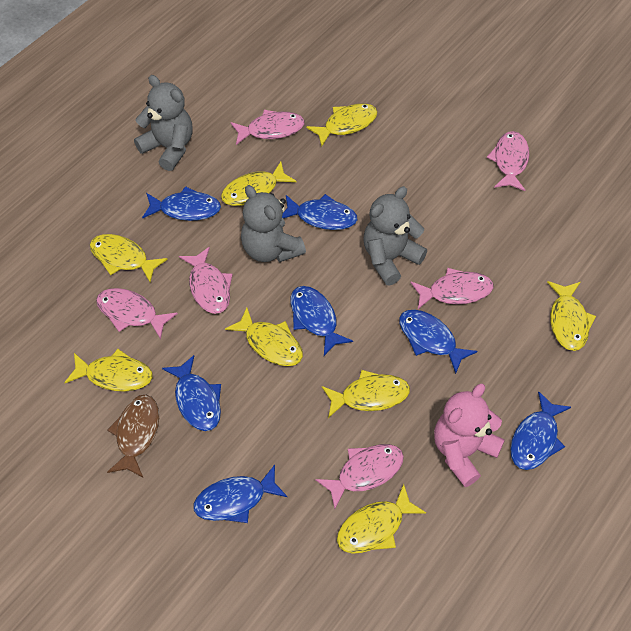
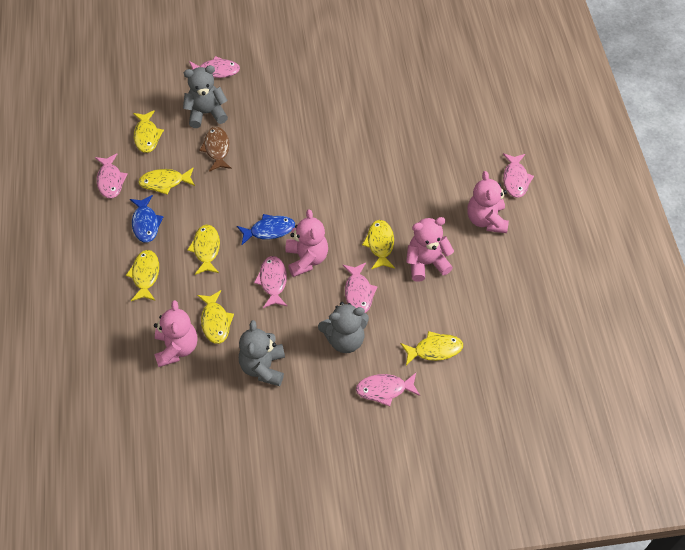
blue fish: 7 -> 2
pink teddy bear: 1 -> 4
yellow fish: 8 -> 7

